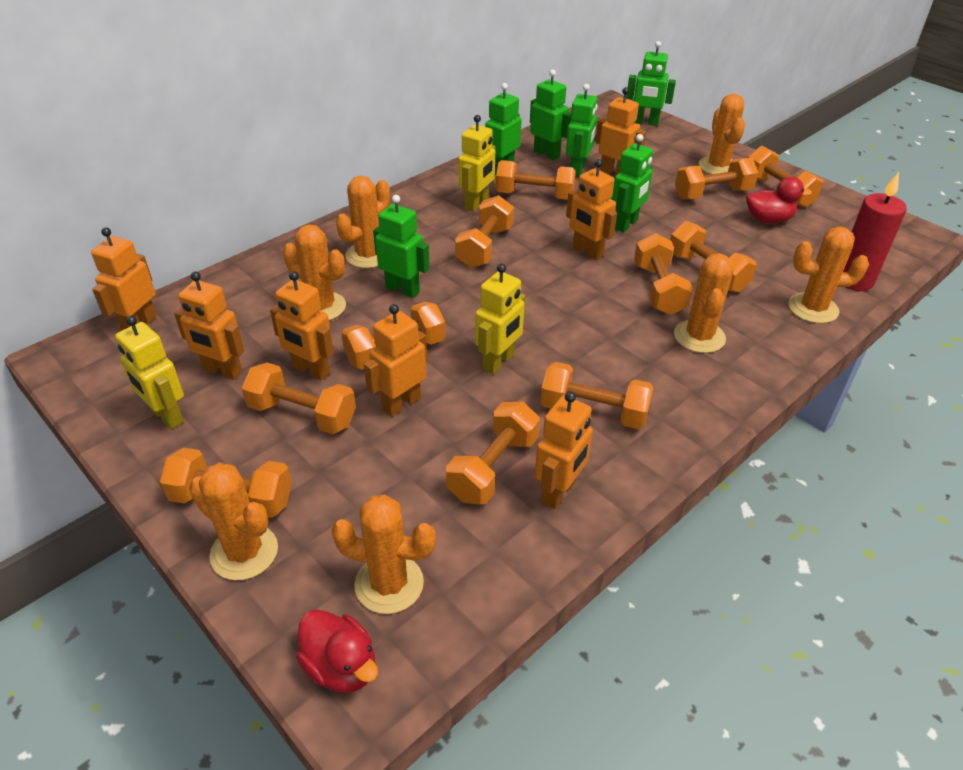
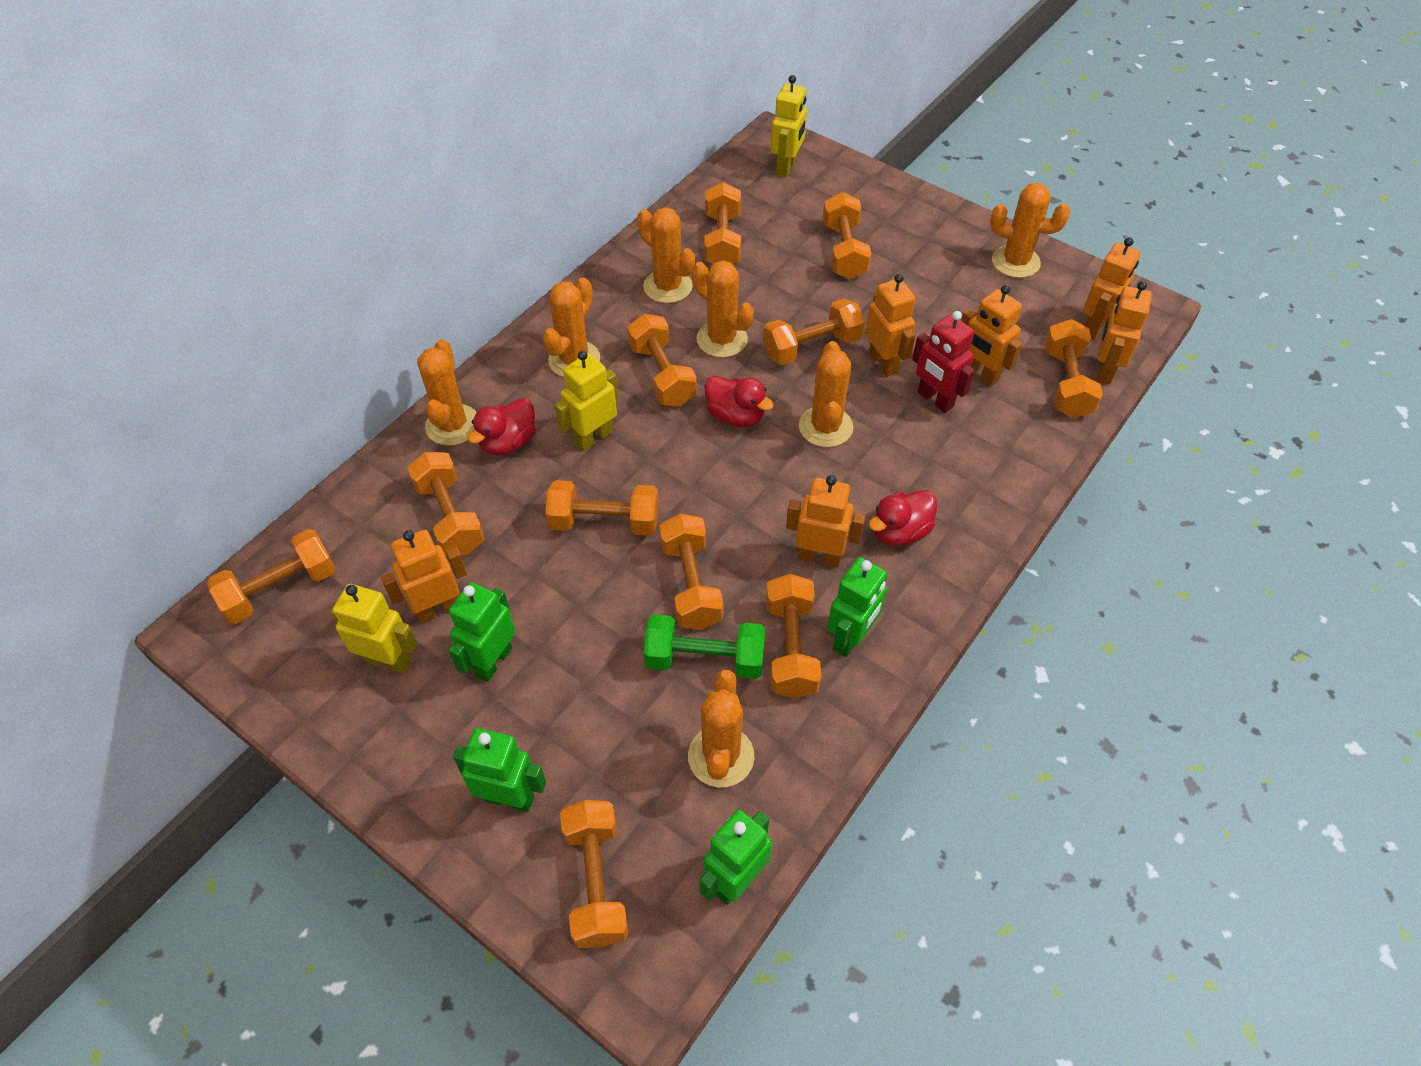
green dumbbell: 0 -> 1
green robot: 6 -> 4
orange robot: 7 -> 6
red candle: 1 -> 0
red duck: 2 -> 3
red robot: 0 -> 1

